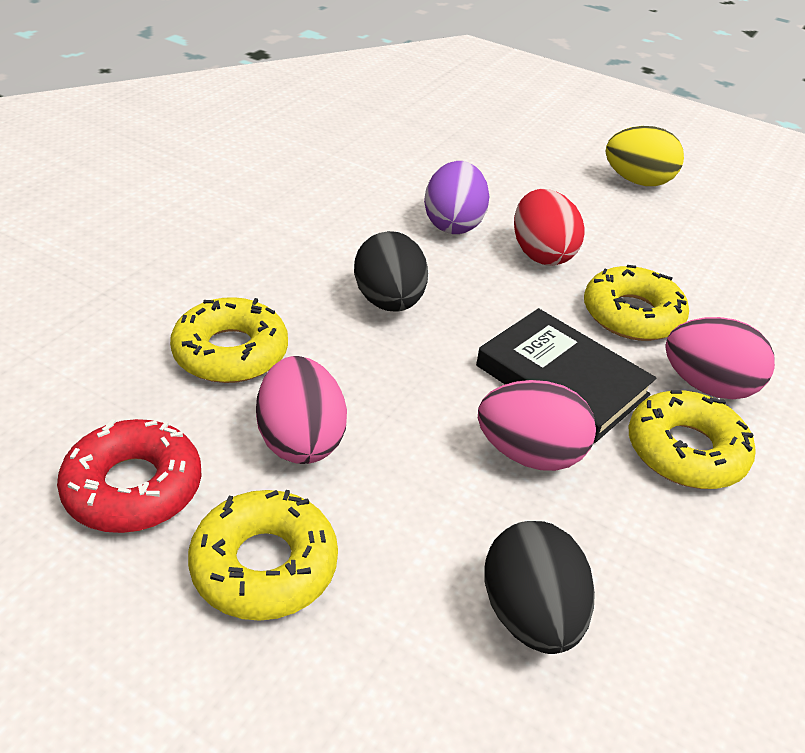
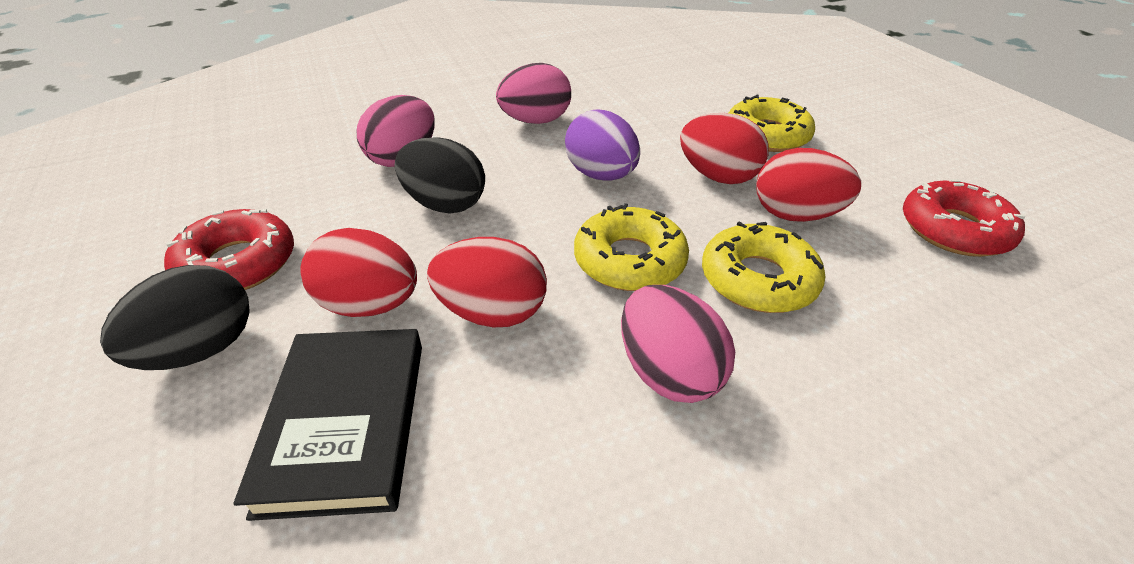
red donut: 1 -> 2
red egg: 1 -> 4
yellow donut: 4 -> 3
yellow egg: 1 -> 0

